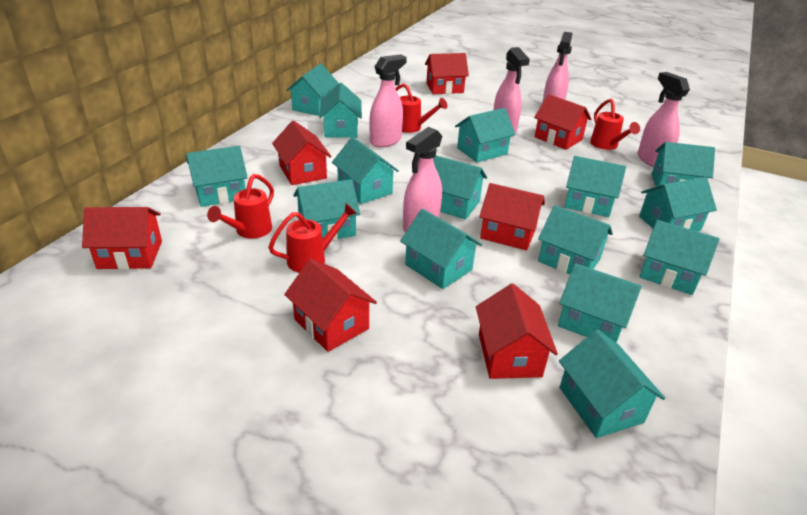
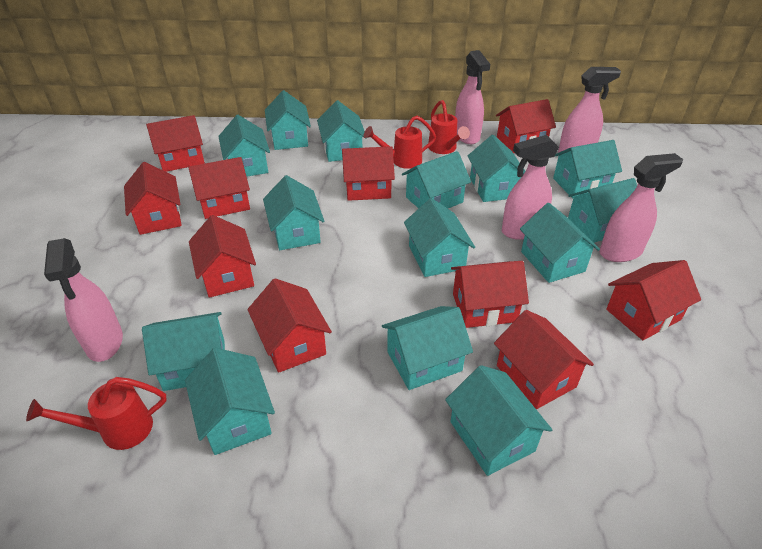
red house: 7 -> 10
red watering can: 4 -> 3
turquoise house: 15 -> 14

